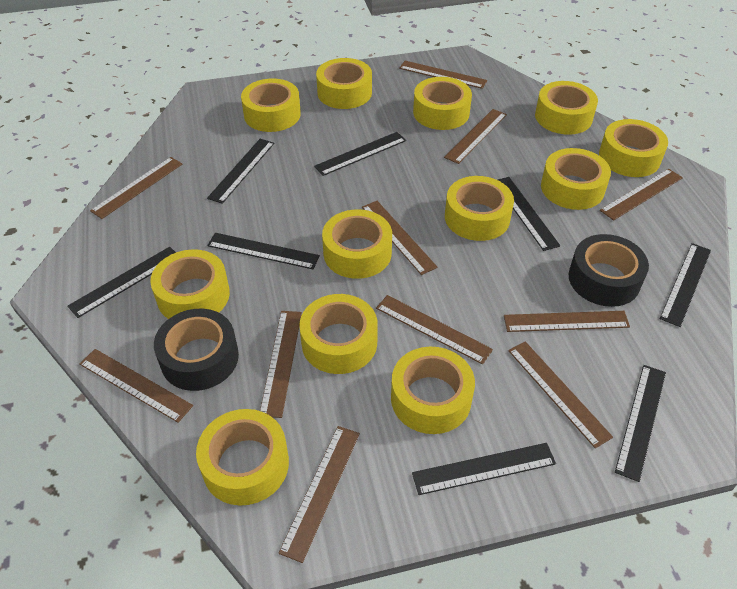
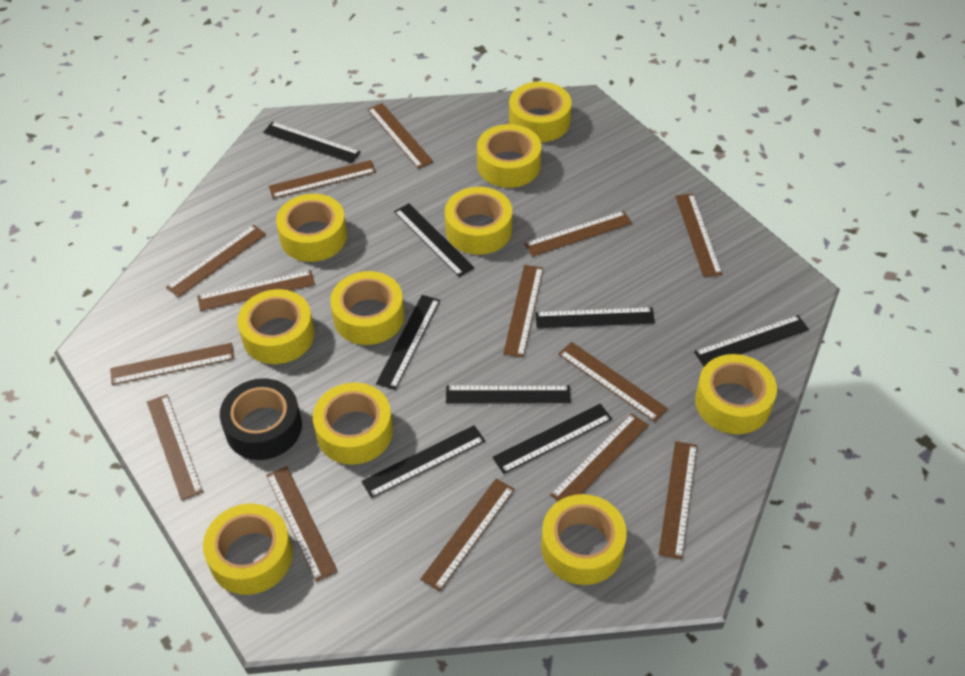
black tape: 2 -> 1
brown ruler: 11 -> 14
yellow tape: 12 -> 10

